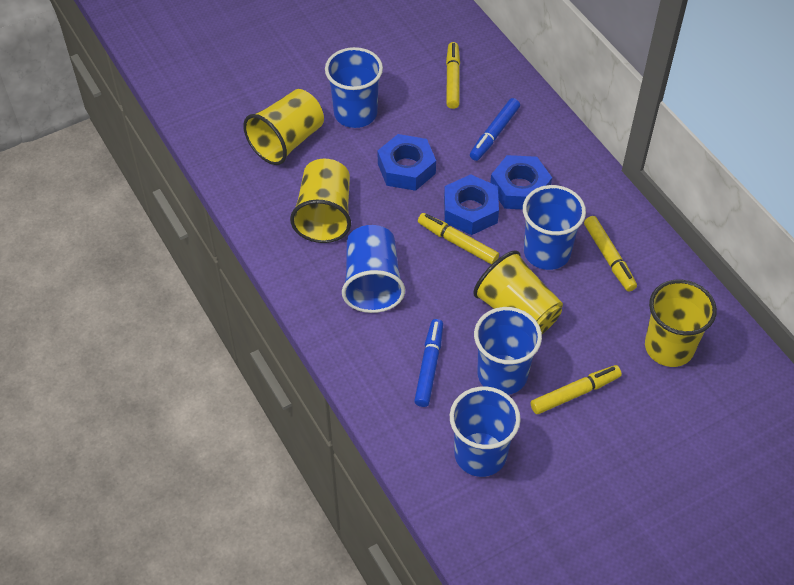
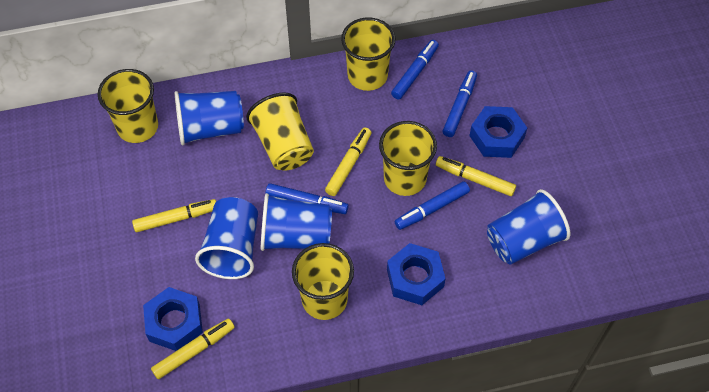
blue cup: 5 -> 4
blue marker: 2 -> 4
yellow cup: 4 -> 5

